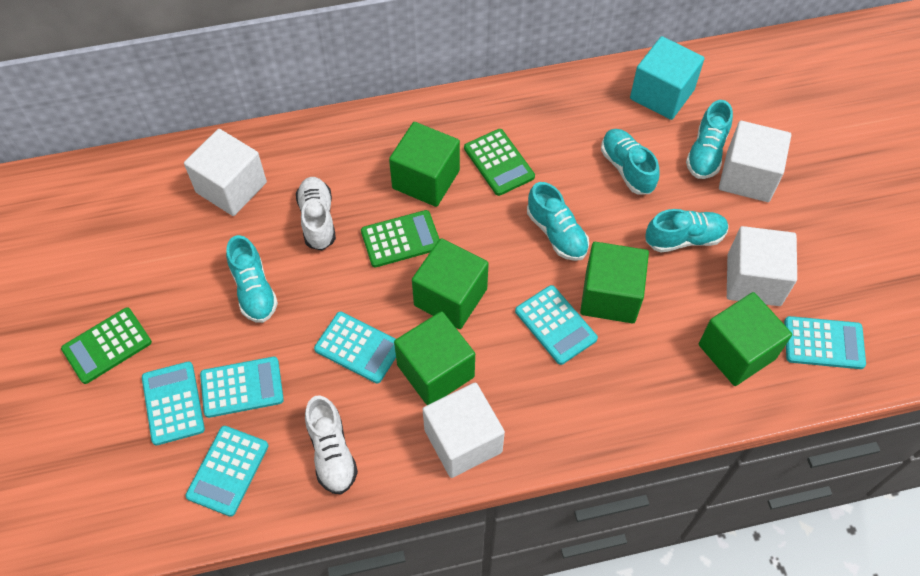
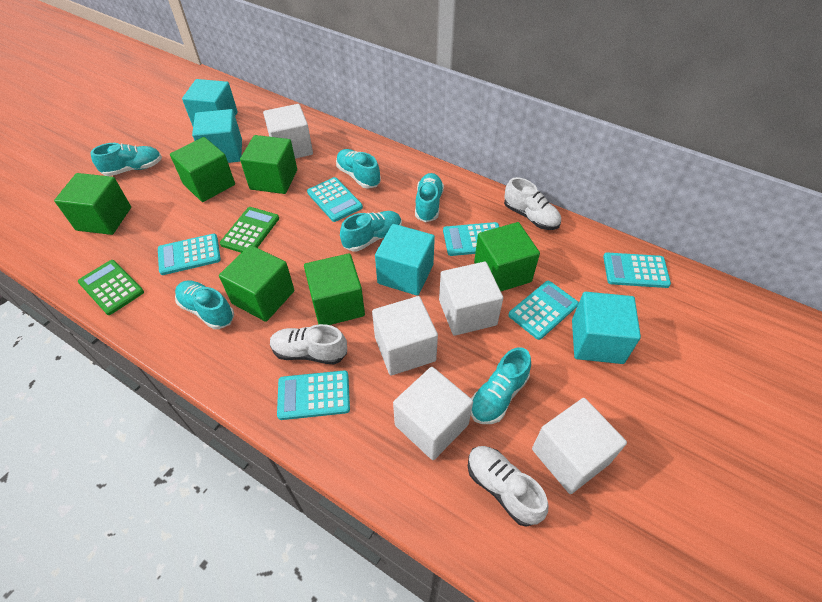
green calculator: 3 -> 2
green cube: 5 -> 6
turquoise cube: 1 -> 4
turquoise shoe: 5 -> 6
white cube: 4 -> 5
white shoe: 2 -> 3

